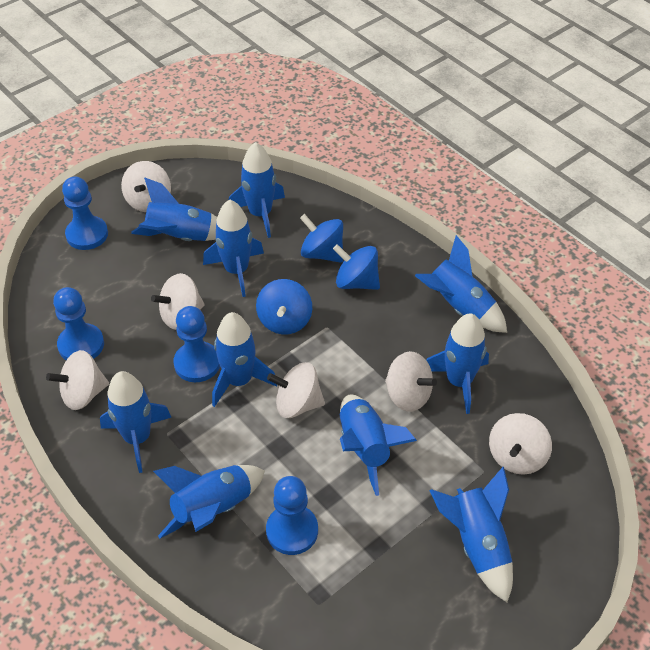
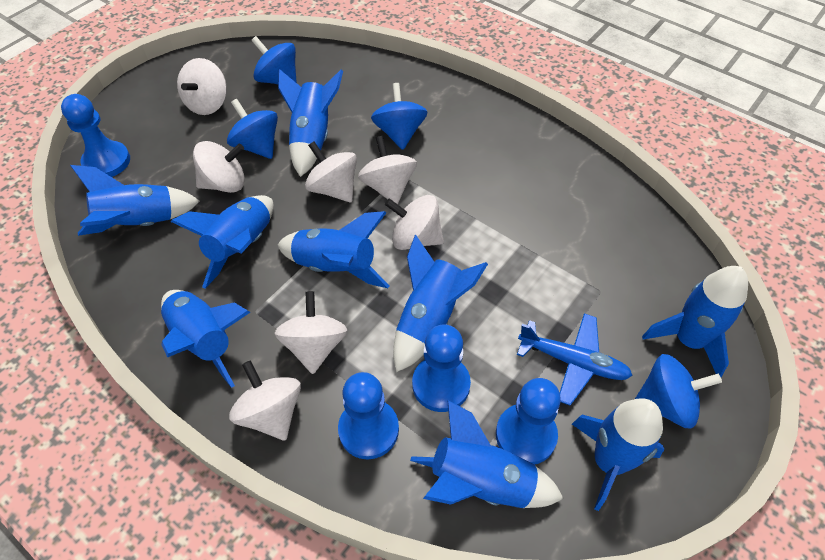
blue plane: 0 -> 1
blue rocket: 10 -> 9
blue spinning top: 3 -> 4
white spinning top: 6 -> 7

